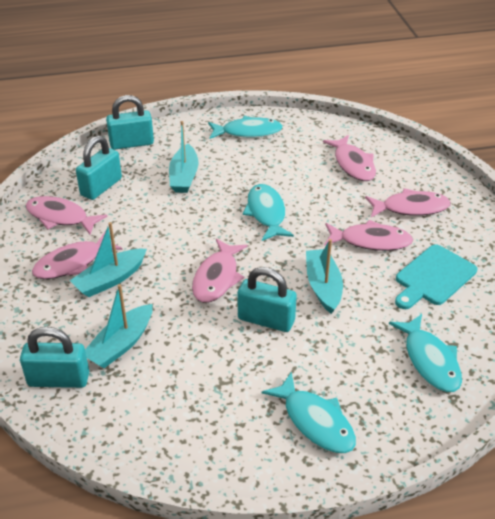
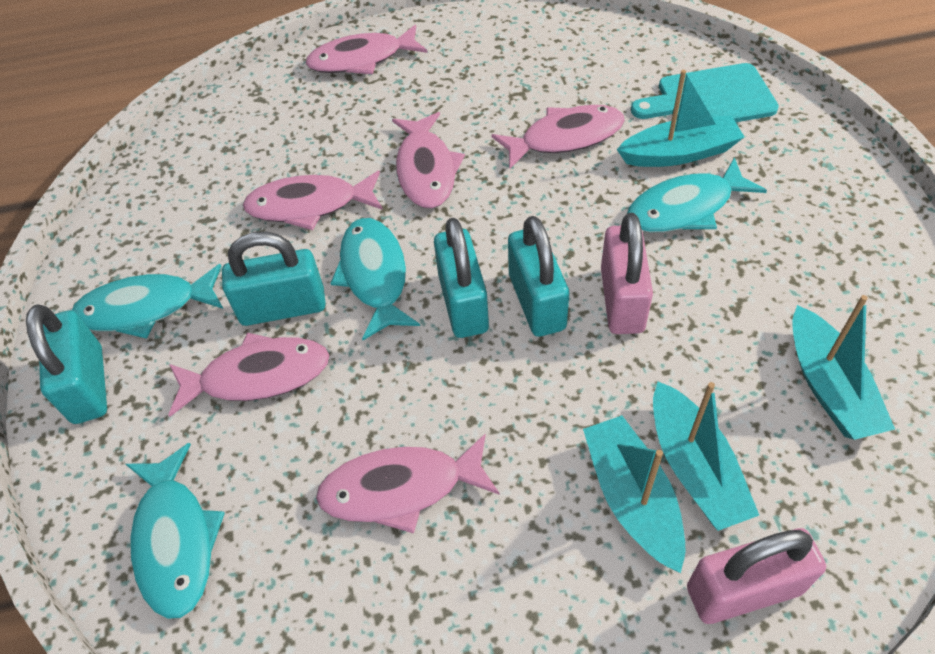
pink padlock: 0 -> 2

